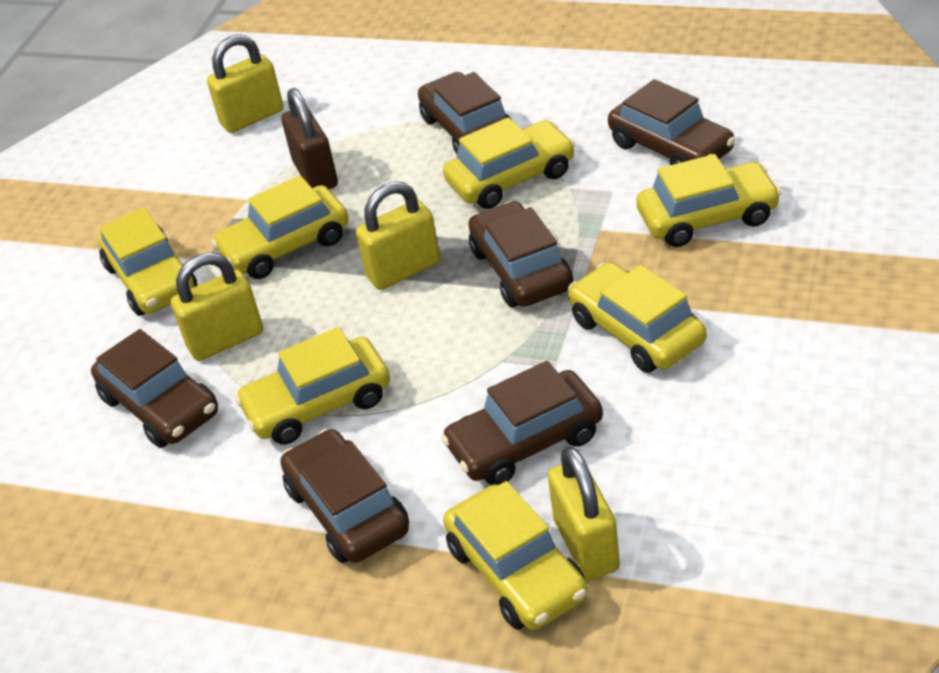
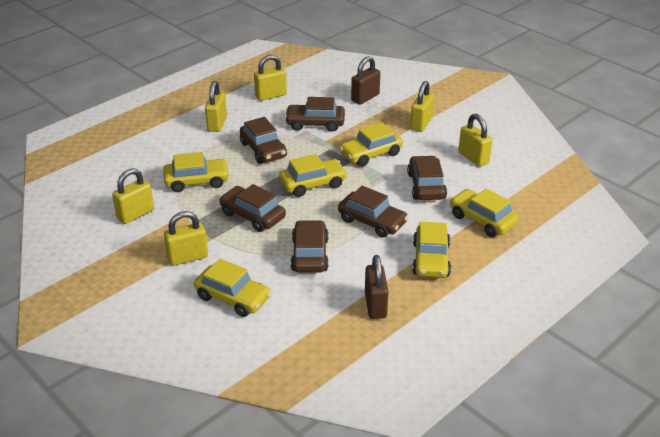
brown padlock: 1 -> 2
yellow car: 7 -> 6
yellow padlock: 4 -> 6

